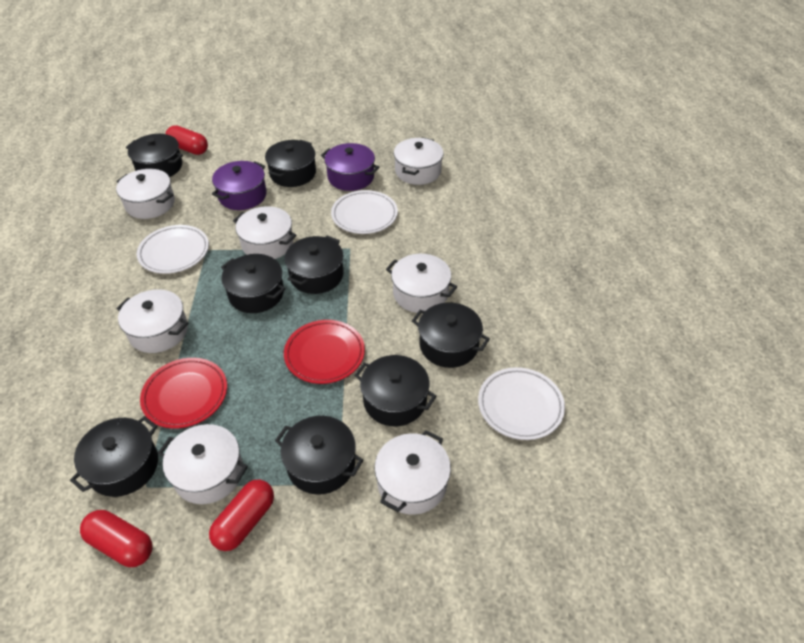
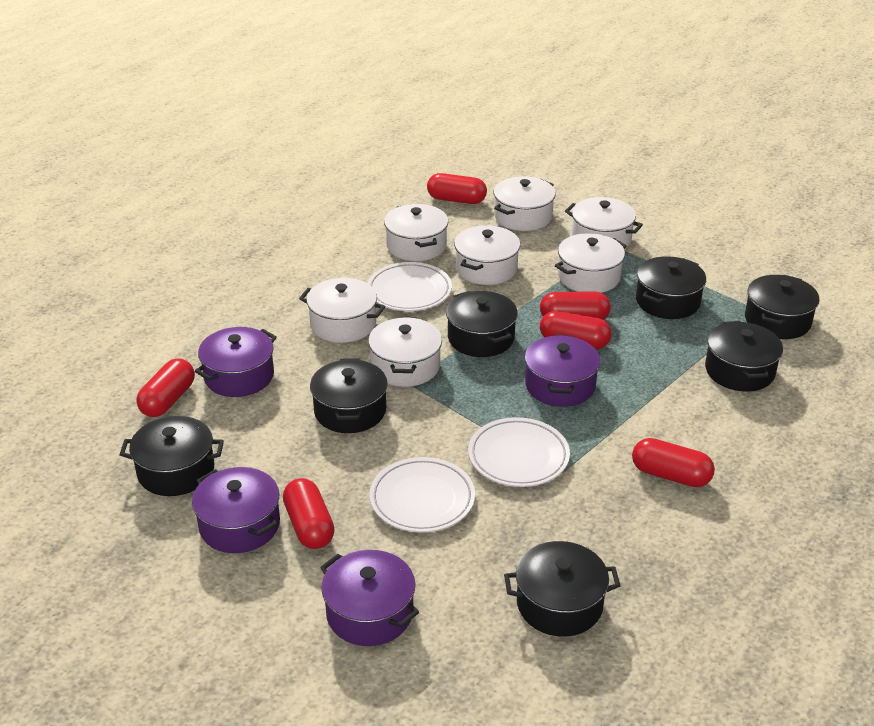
black pot: 8 -> 7
purple pot: 2 -> 4
red capsule: 3 -> 6
red plate: 2 -> 0

